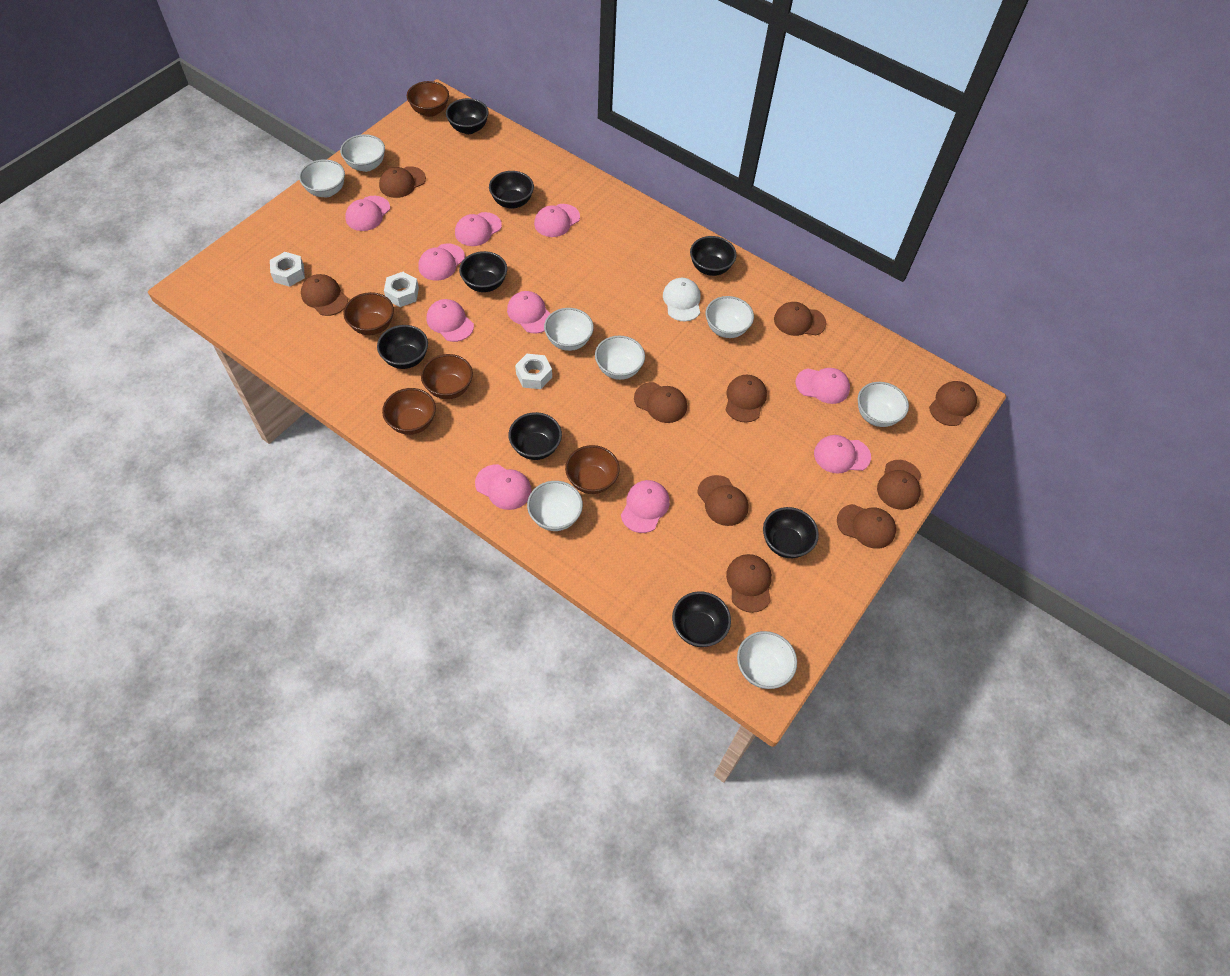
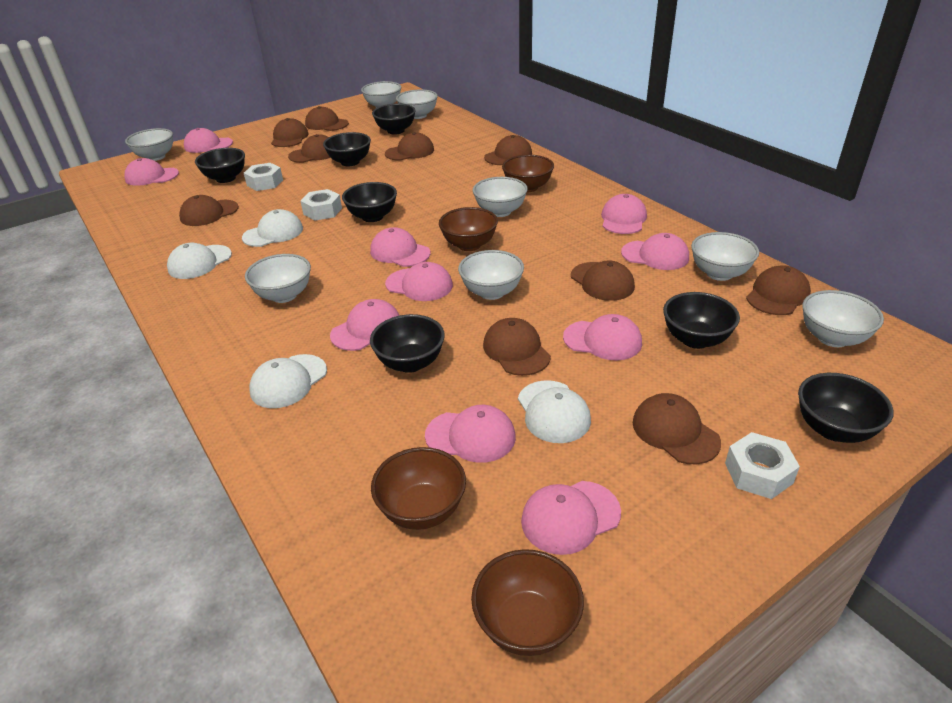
black bowl: 8 -> 7
brown bowl: 5 -> 4
white cap: 1 -> 4

